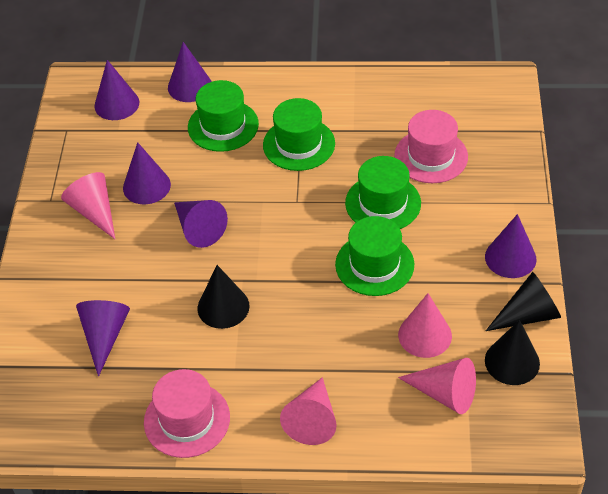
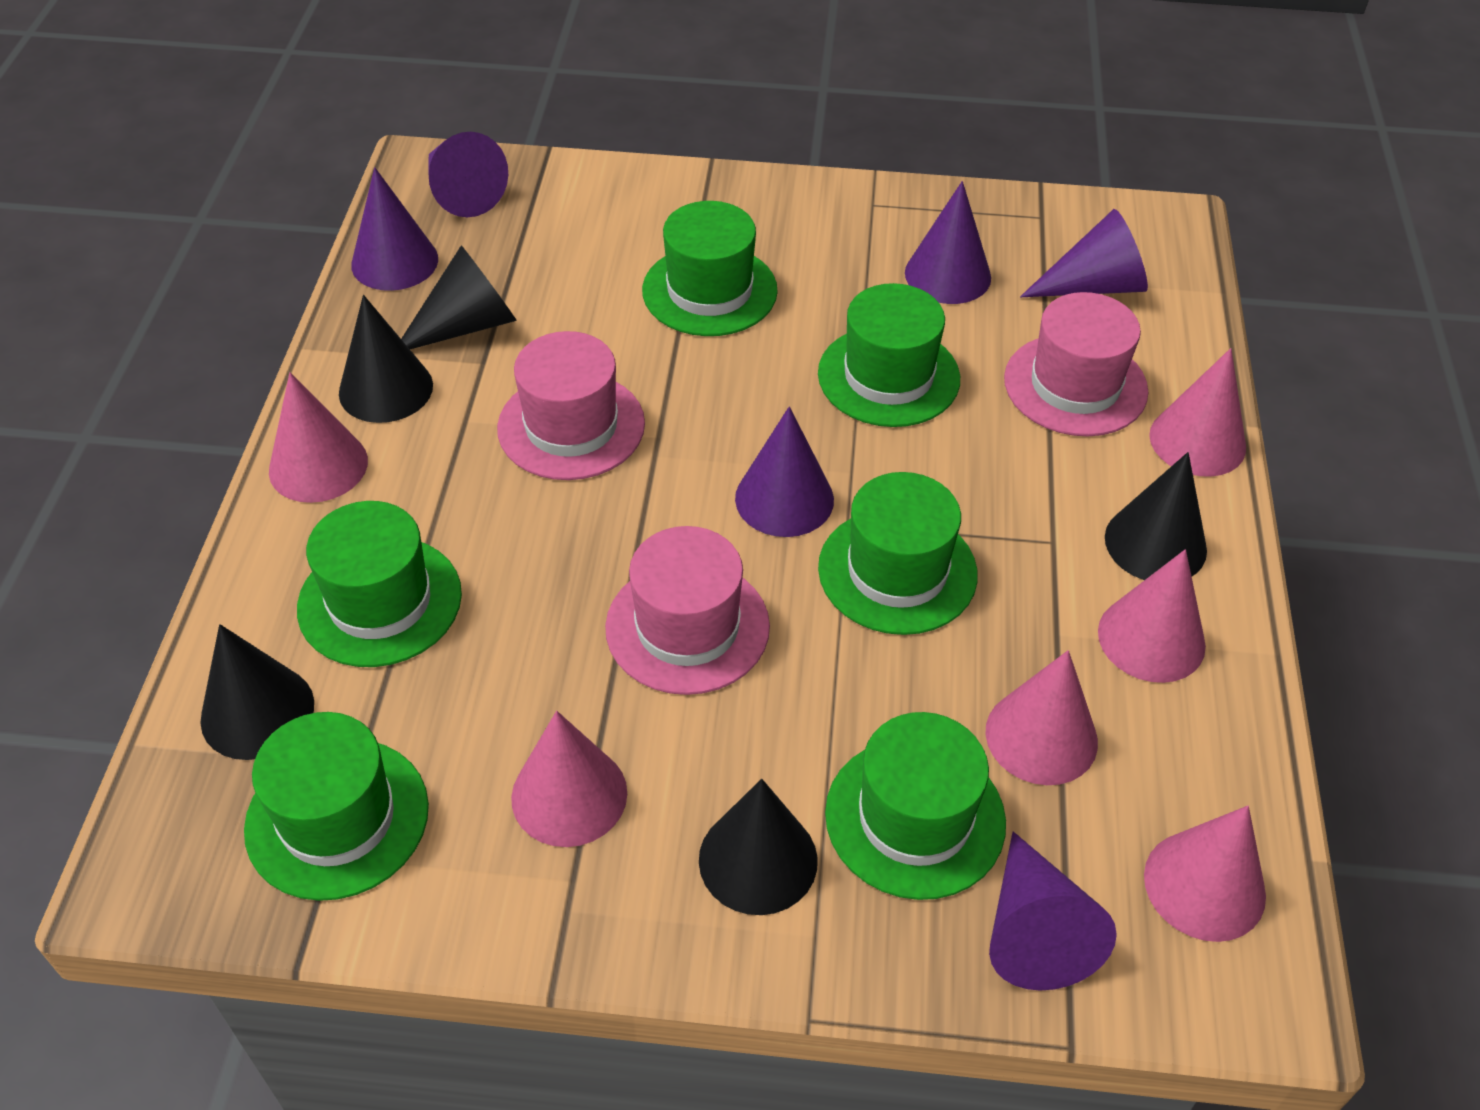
black cone: 3 -> 5
green hat: 4 -> 6
pink cone: 4 -> 6
pink hat: 2 -> 3

